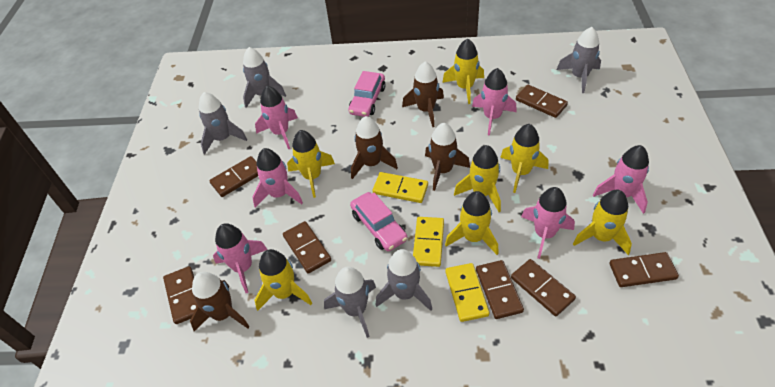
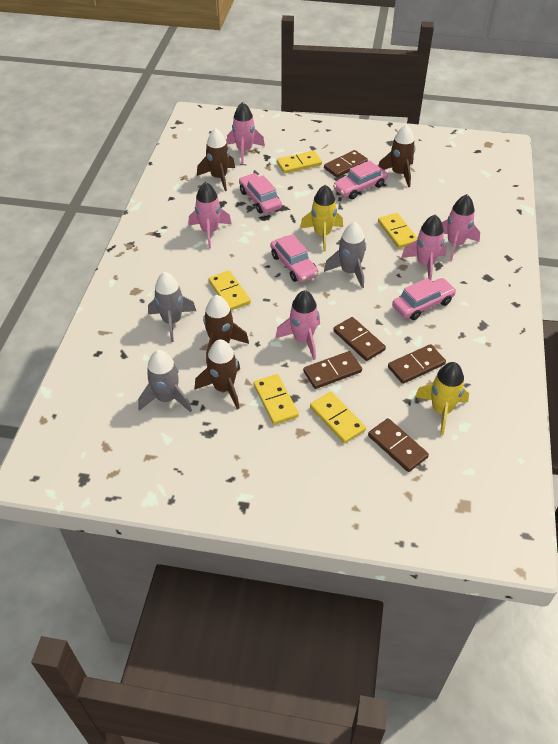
brown domino: 7 -> 5
grey rocket: 5 -> 3
pink car: 2 -> 4
pink rocket: 6 -> 5
yellow domino: 3 -> 5
yellow rocket: 7 -> 2

